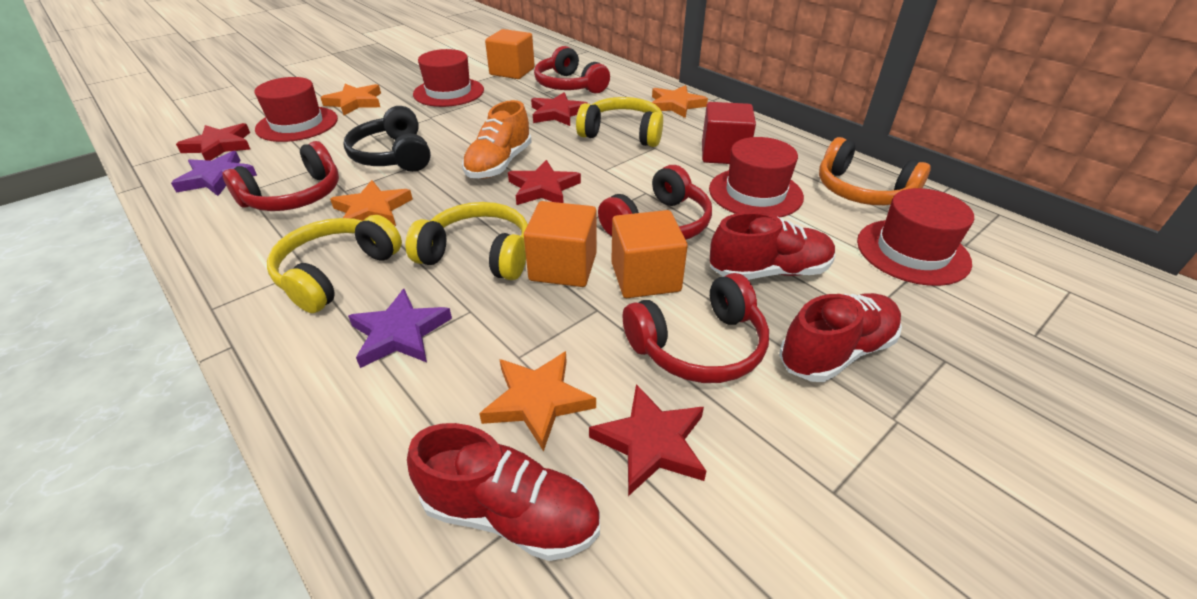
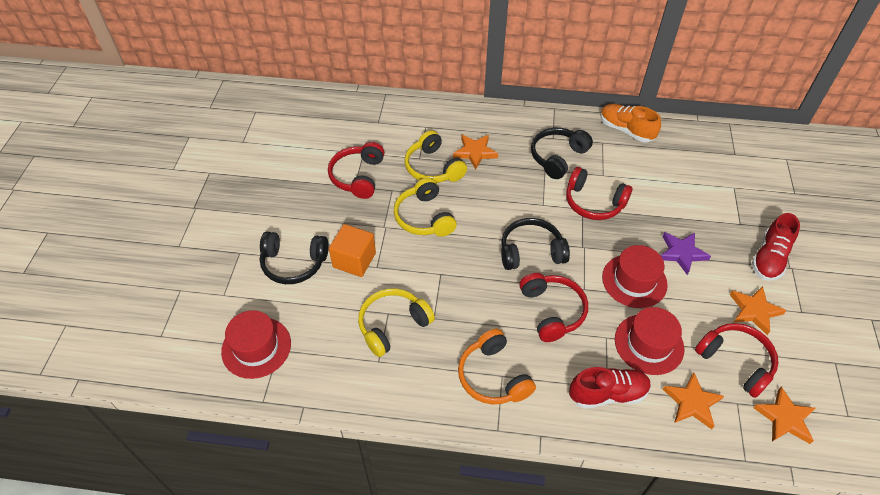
black headphones: 1 -> 3
orange cube: 3 -> 1
purple star: 2 -> 1
red cube: 1 -> 0
red hat: 4 -> 3
red shoe: 3 -> 2
red star: 4 -> 0

